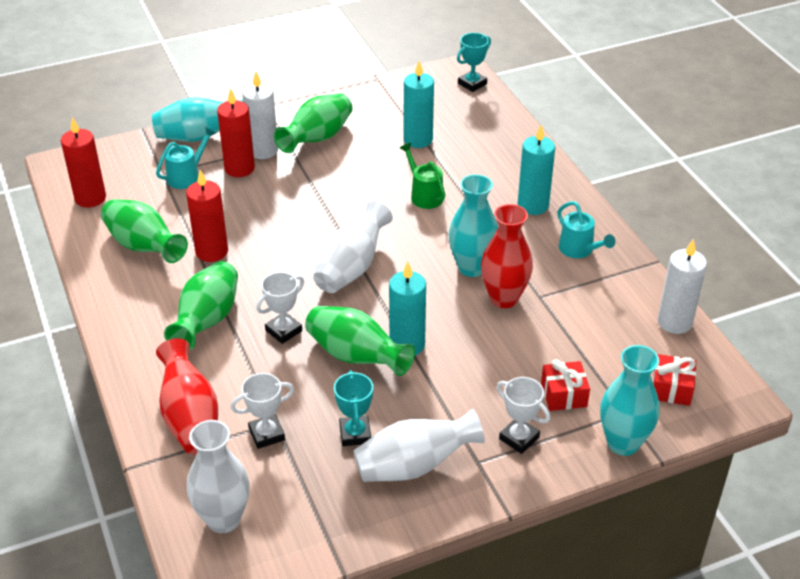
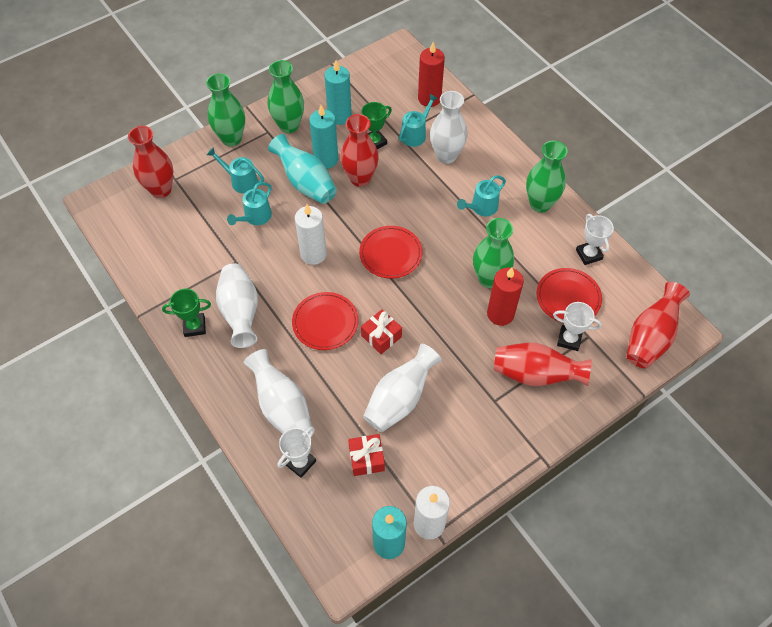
green trophy: 0 -> 2
green watering can: 1 -> 0
red candle: 3 -> 2
red plate: 0 -> 3
red vase: 2 -> 4
turquoise trophy: 2 -> 0
turquoise vase: 3 -> 1
turquoise watering can: 2 -> 4
white vase: 3 -> 4

